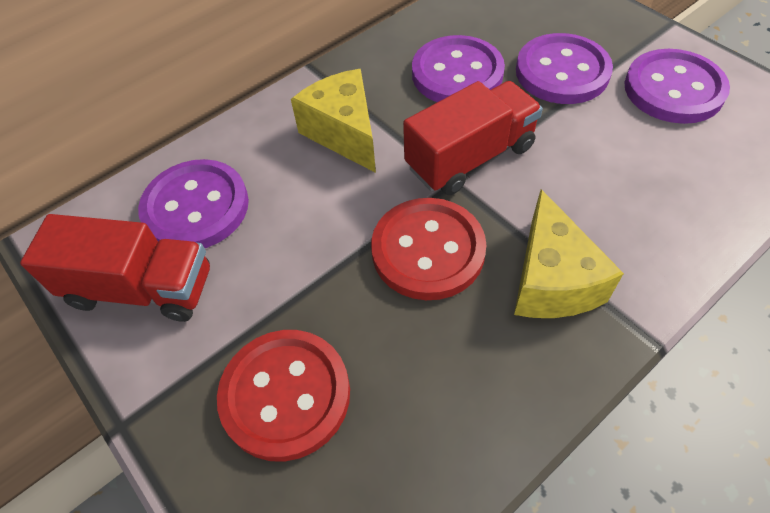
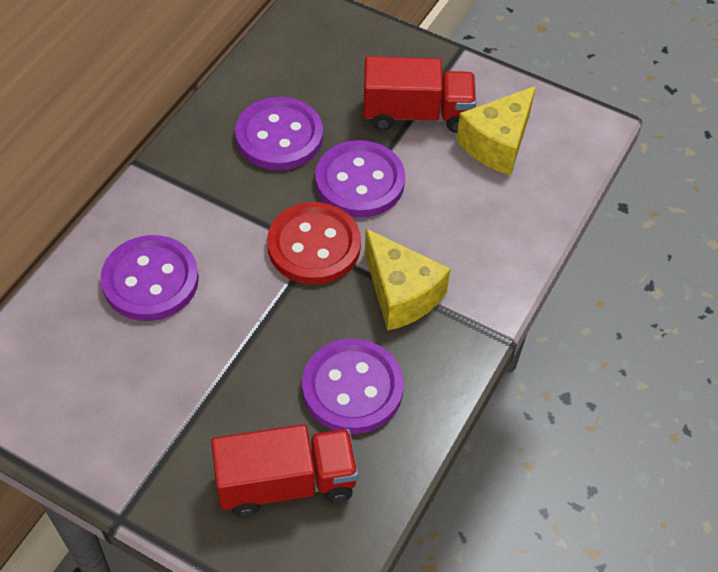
red button: 2 -> 1

